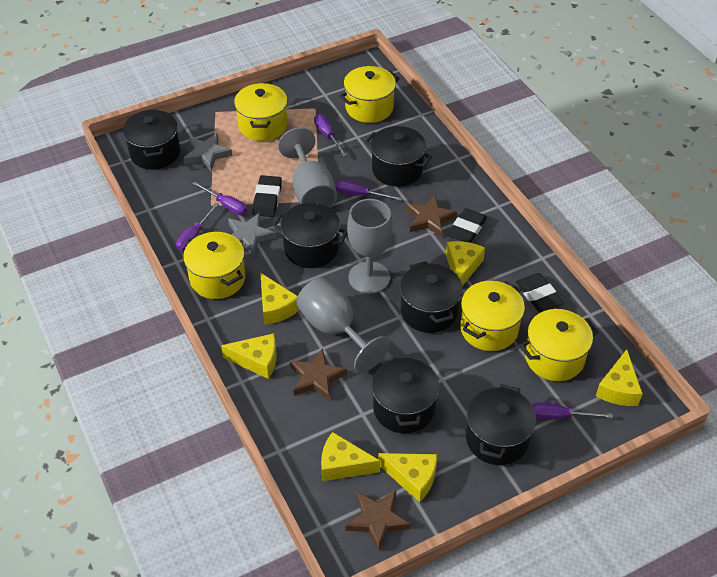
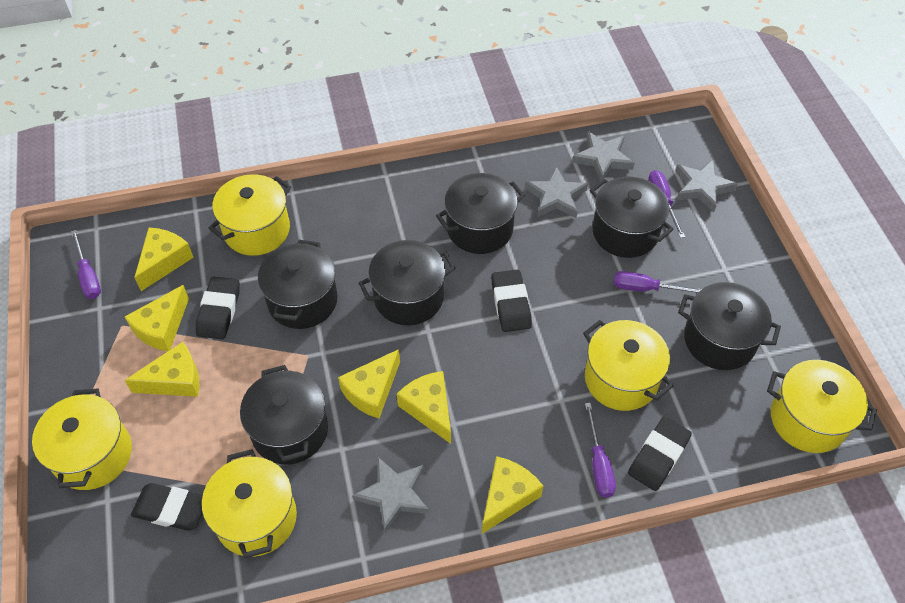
black eraser: 3 -> 4
brown star: 3 -> 0
grey goblet: 3 -> 0
grey star: 2 -> 4
purple screwdriver: 5 -> 4

